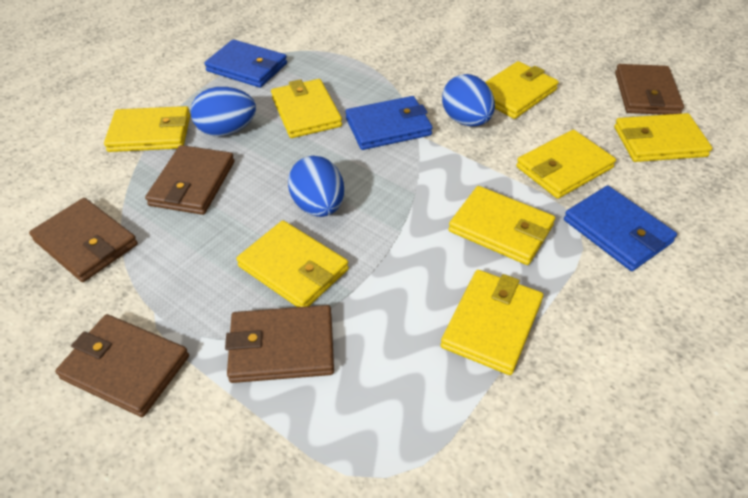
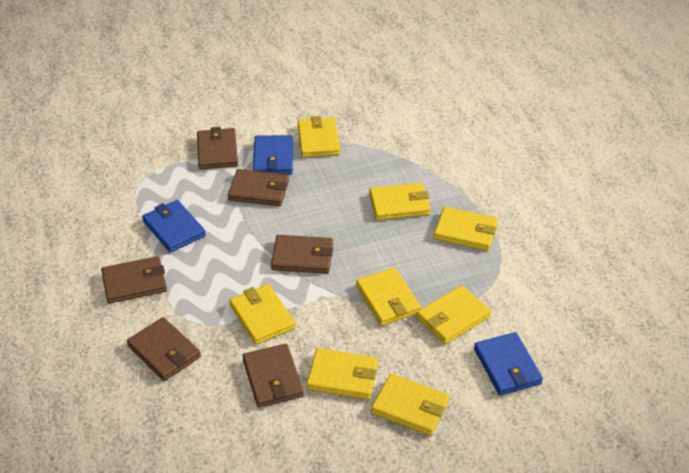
blue egg: 3 -> 0
brown wallet: 5 -> 6

